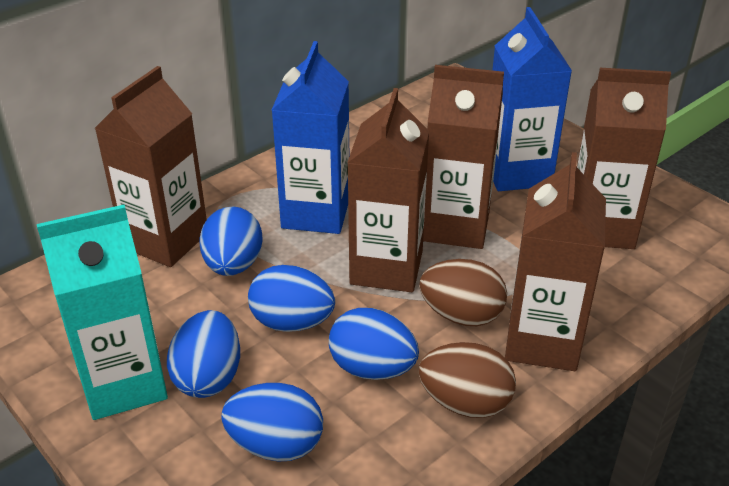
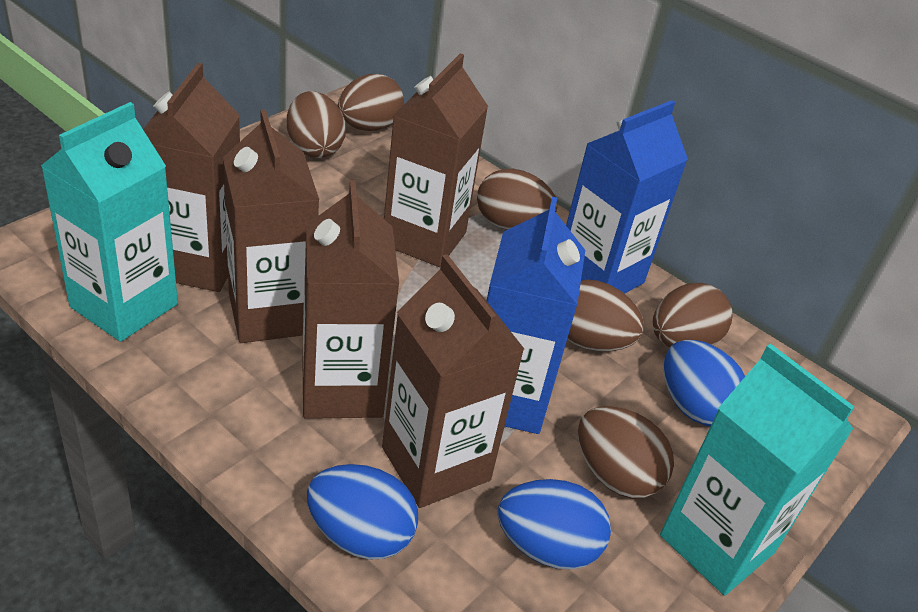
blue egg: 5 -> 3
brown egg: 2 -> 6
turquoise carton: 1 -> 2

